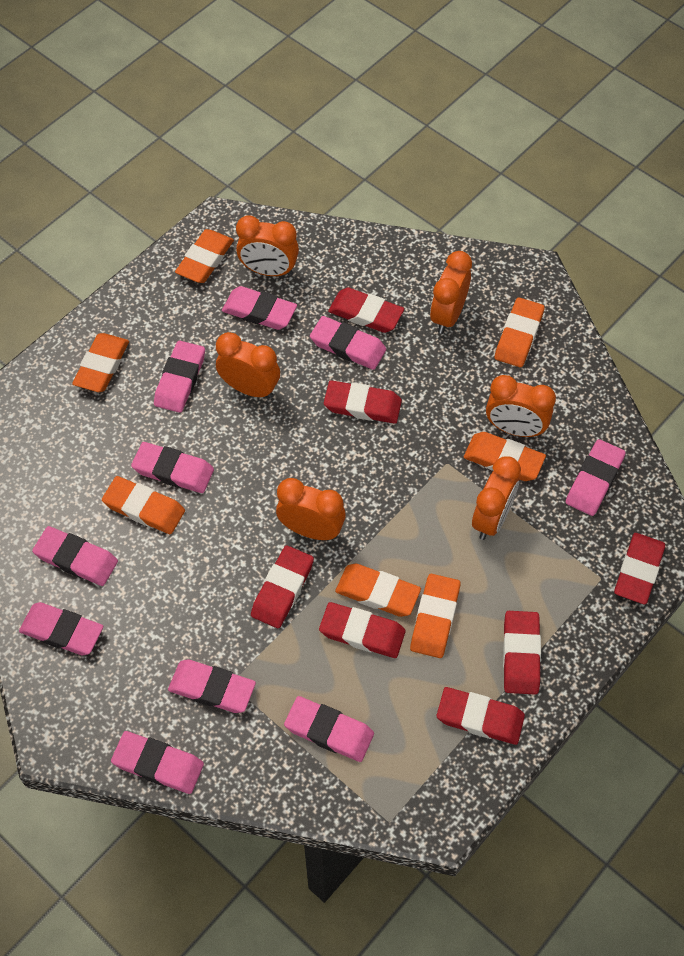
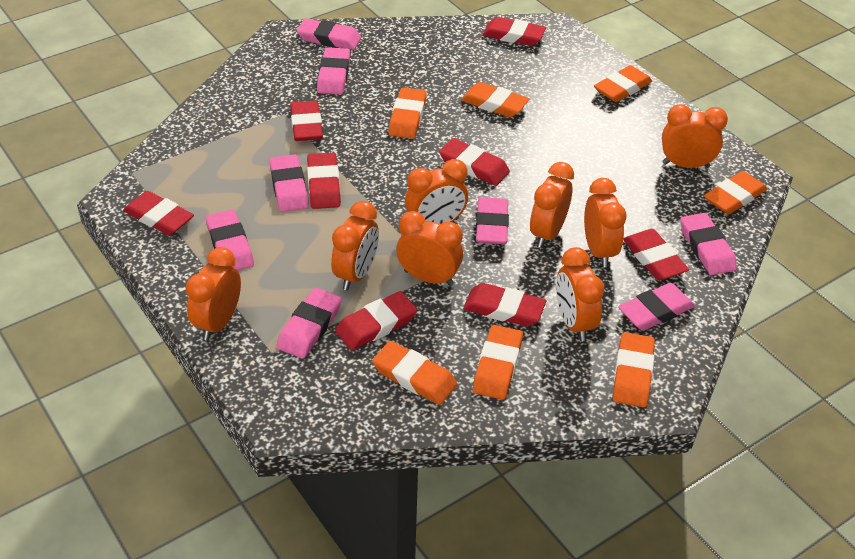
orange clock: 6 -> 8
pink eraser: 10 -> 8
red eraser: 7 -> 8

